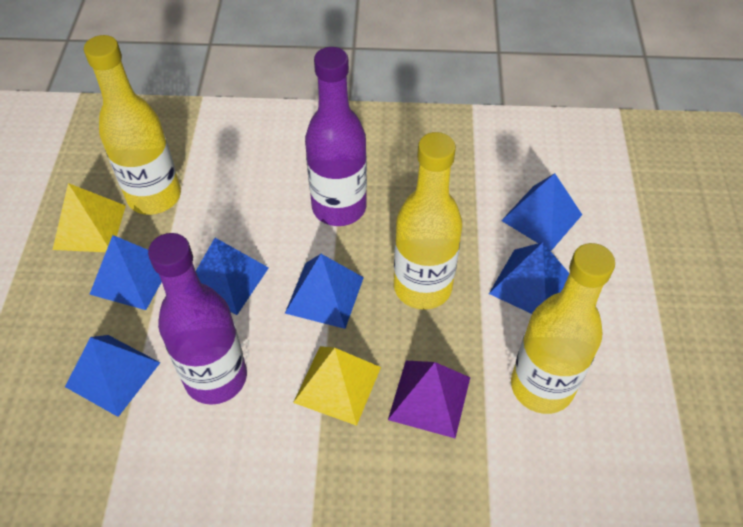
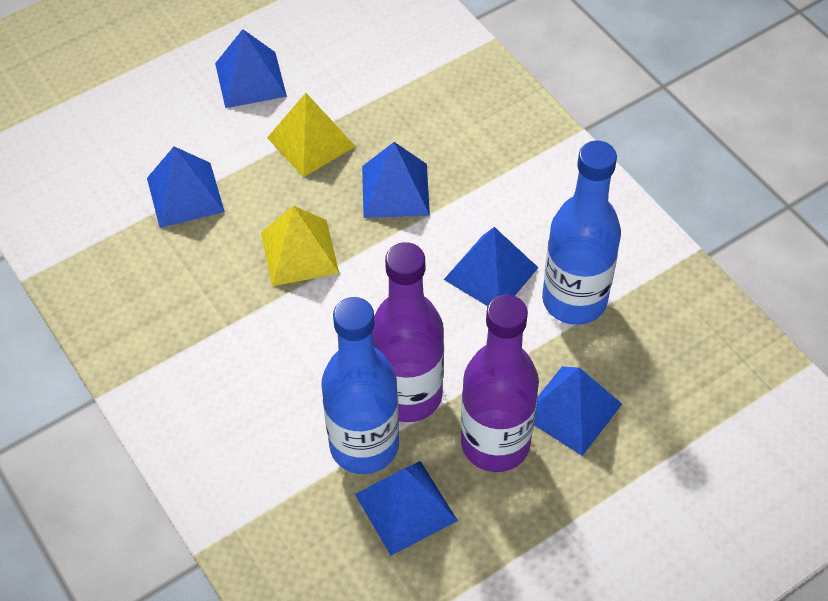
blue bottle: 0 -> 2
purple pyramid: 1 -> 0
yellow bottle: 3 -> 0

